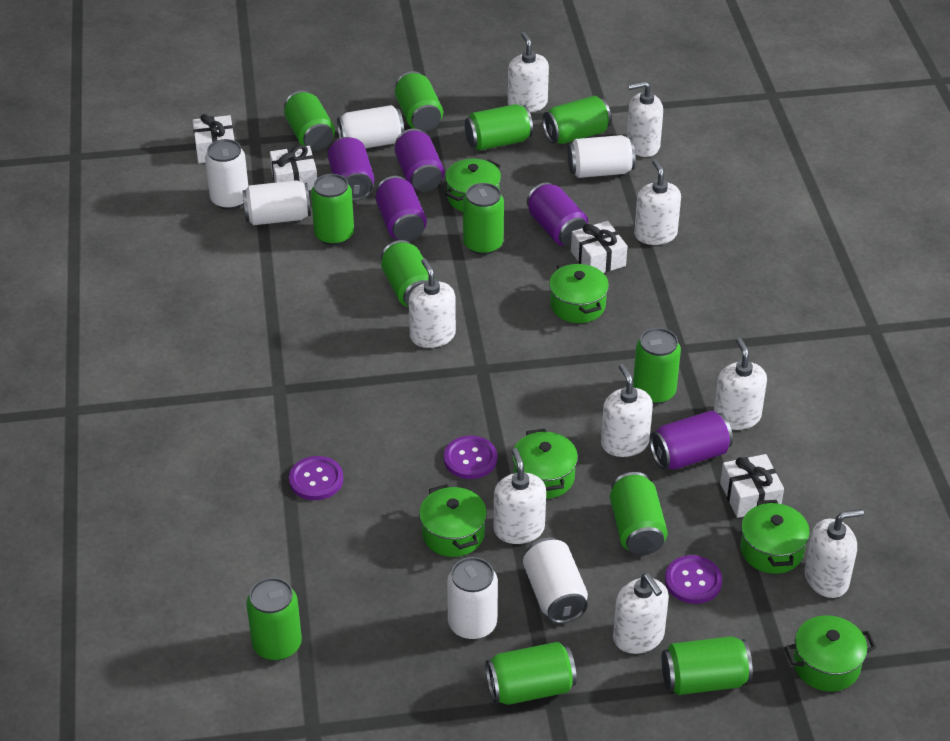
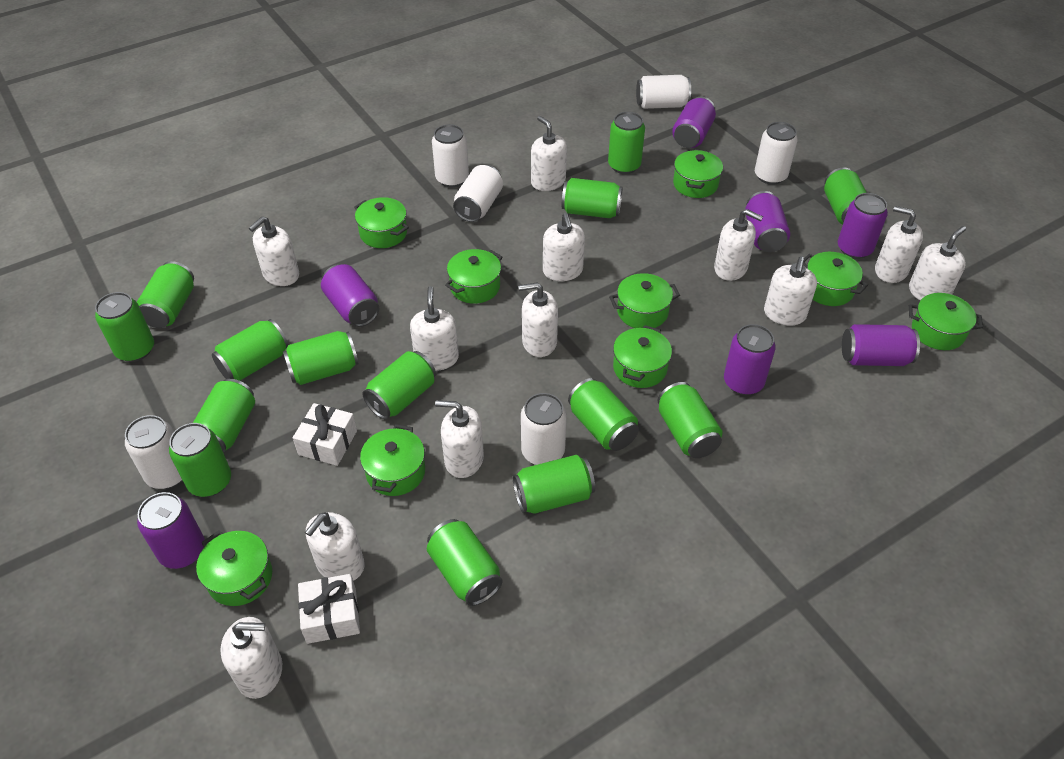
green can: 12 -> 14
green pot: 6 -> 9
purple button: 3 -> 0
purple can: 5 -> 7
white gift: 4 -> 2
white soap dispenser: 9 -> 12

